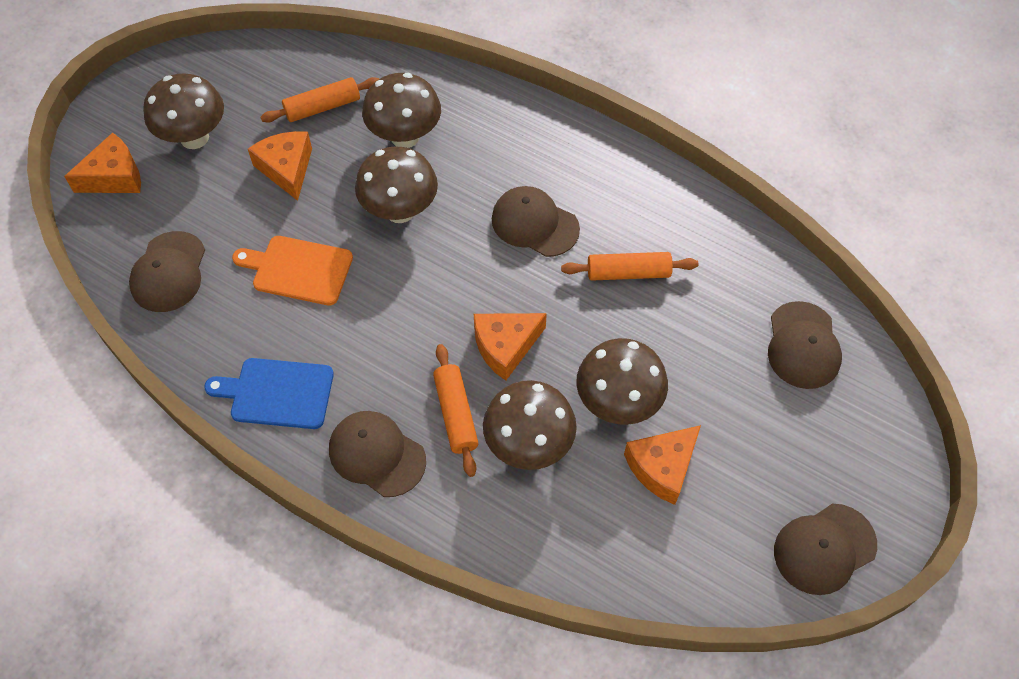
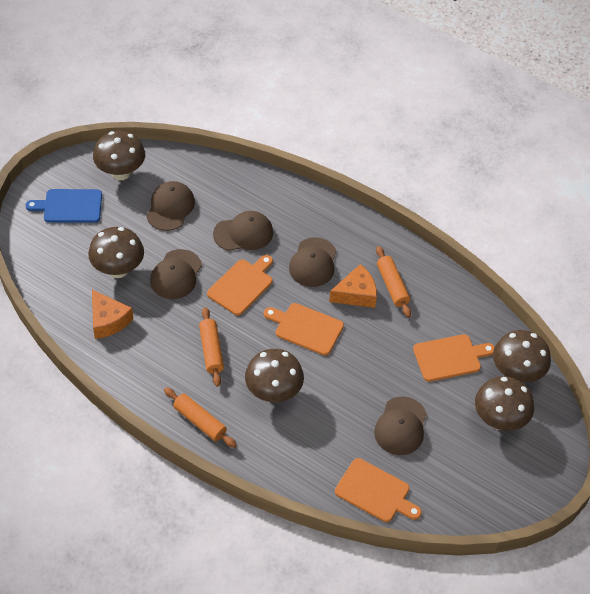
orange cheese: 4 -> 2
orange cutting board: 1 -> 4

